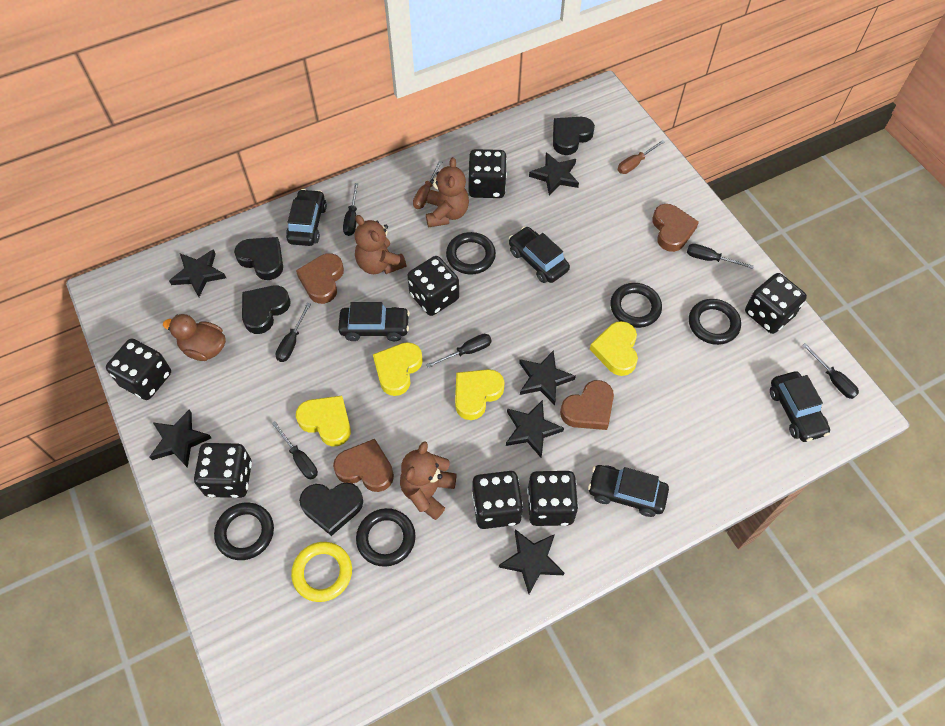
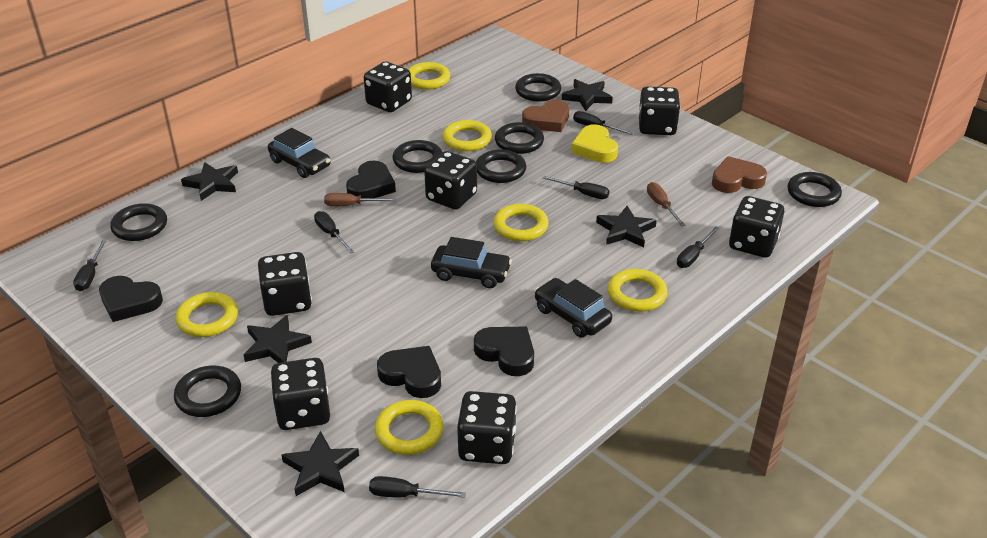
black car: 5 -> 3
black ring: 5 -> 7
black star: 6 -> 5
brown duck: 1 -> 0
brown heart: 4 -> 2
brown teddy bear: 3 -> 0
yellow heart: 4 -> 1
yellow ring: 1 -> 6

